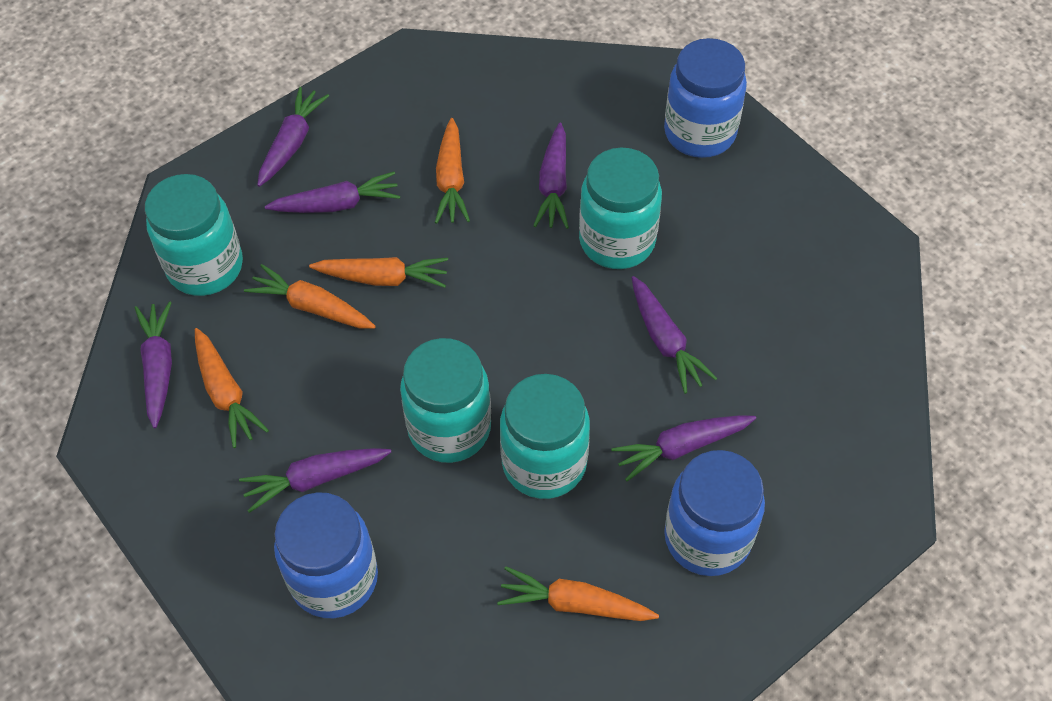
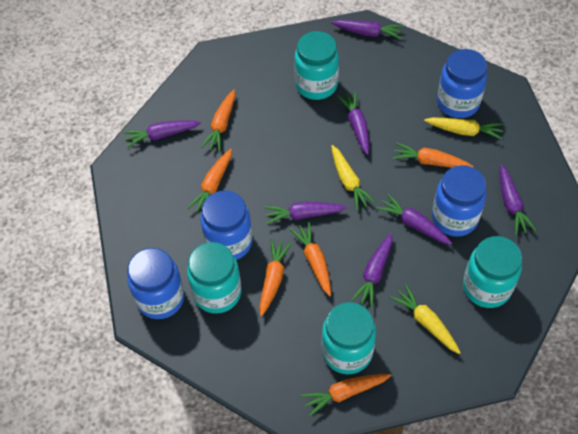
blue jar: 3 -> 4
orange carrot: 5 -> 6
yellow carrot: 0 -> 3

